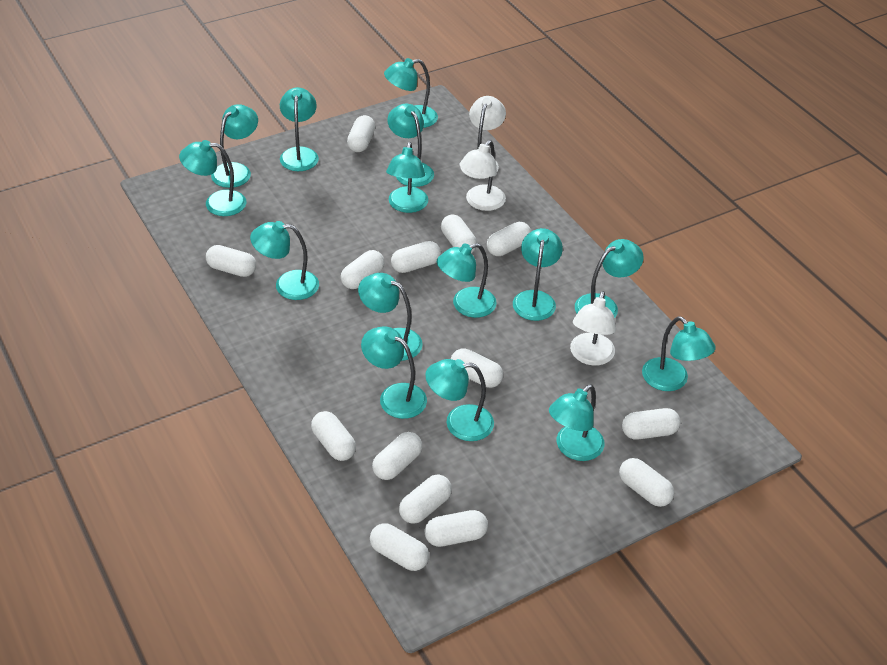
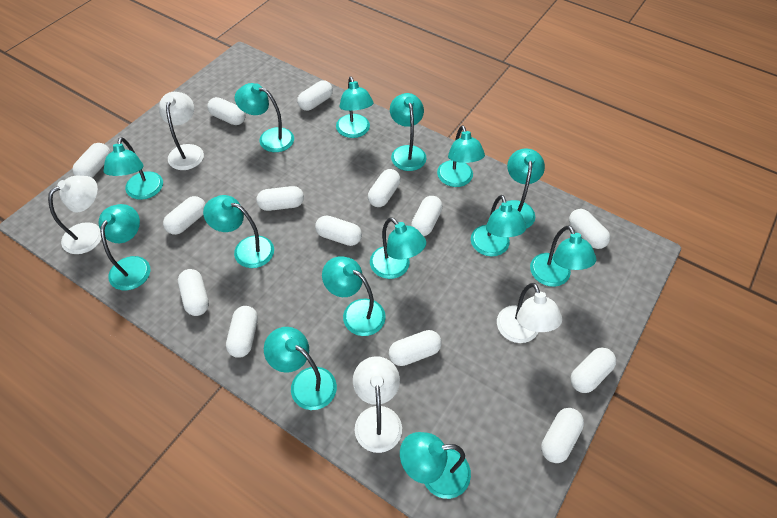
turquoise lamp: 15 -> 14
white lamp: 3 -> 4

